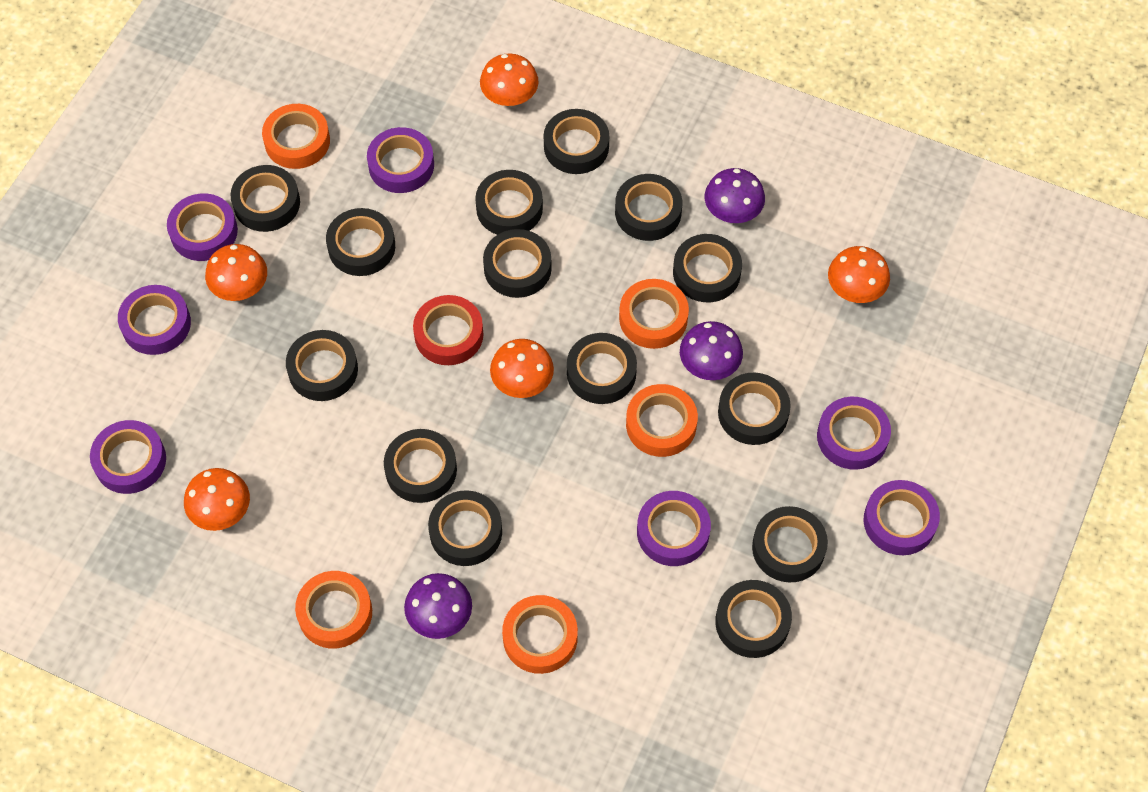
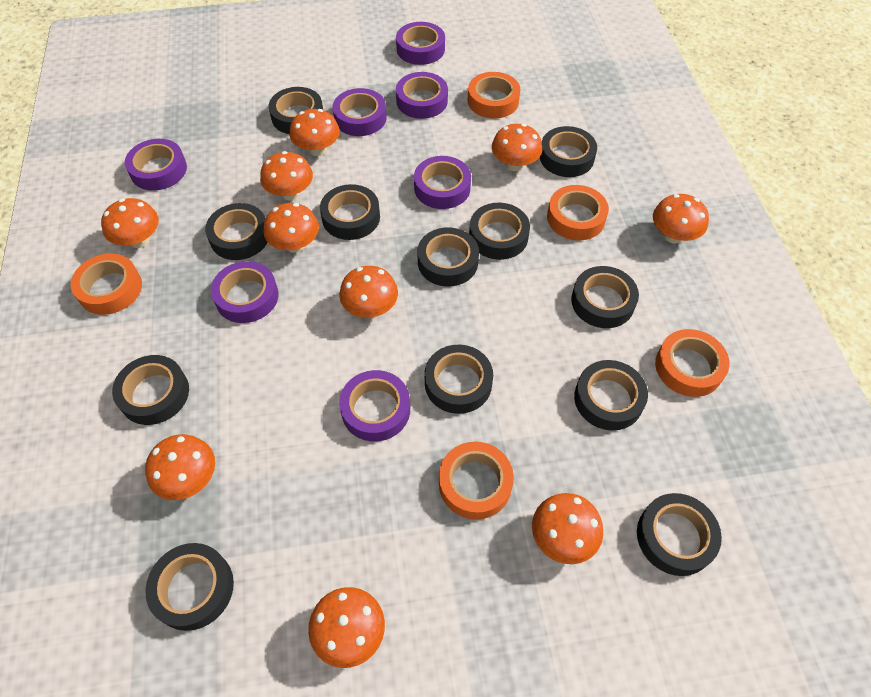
black tape: 14 -> 12
orange mushroom: 5 -> 10
purple mushroom: 3 -> 0
red tape: 1 -> 0

